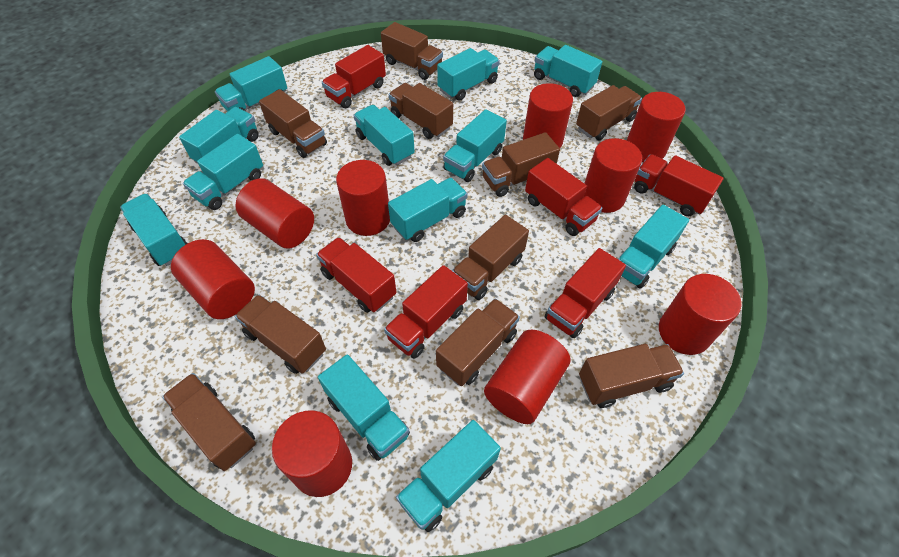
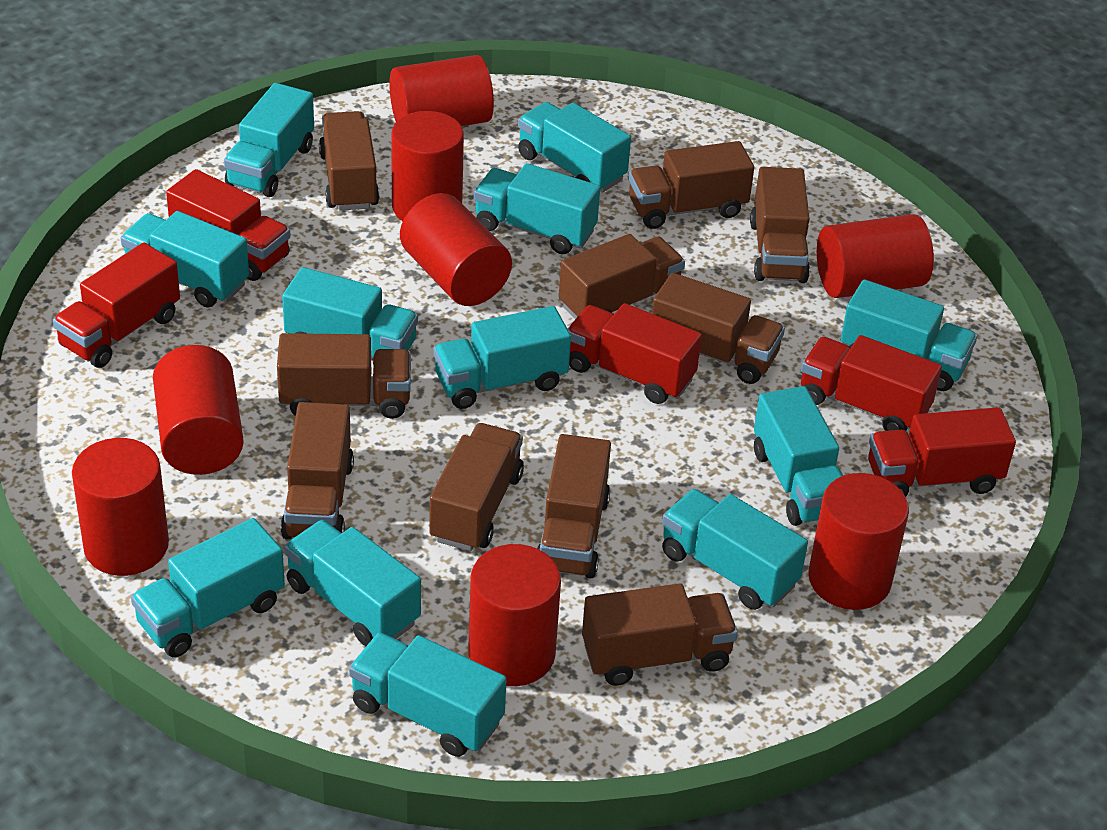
red cylinder: 9 -> 8
red truck: 6 -> 5

